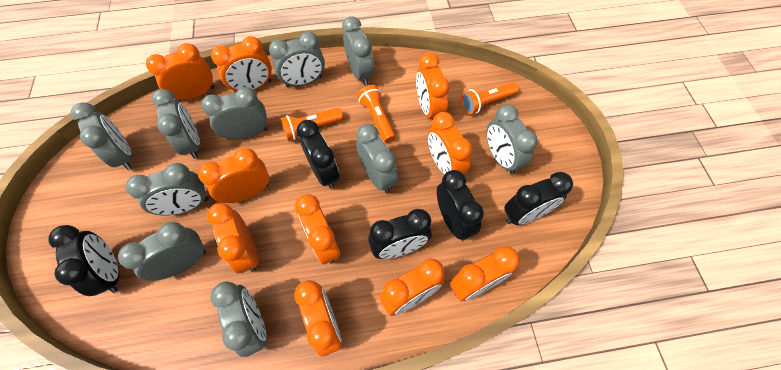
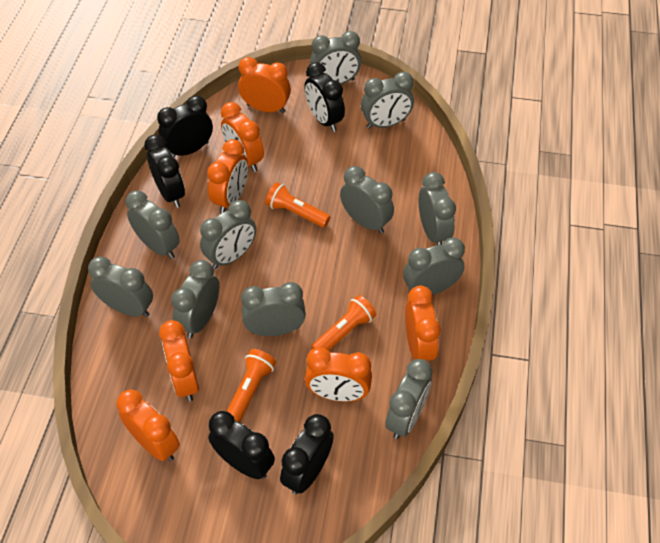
grey clock: 10 -> 11
orange clock: 10 -> 7

